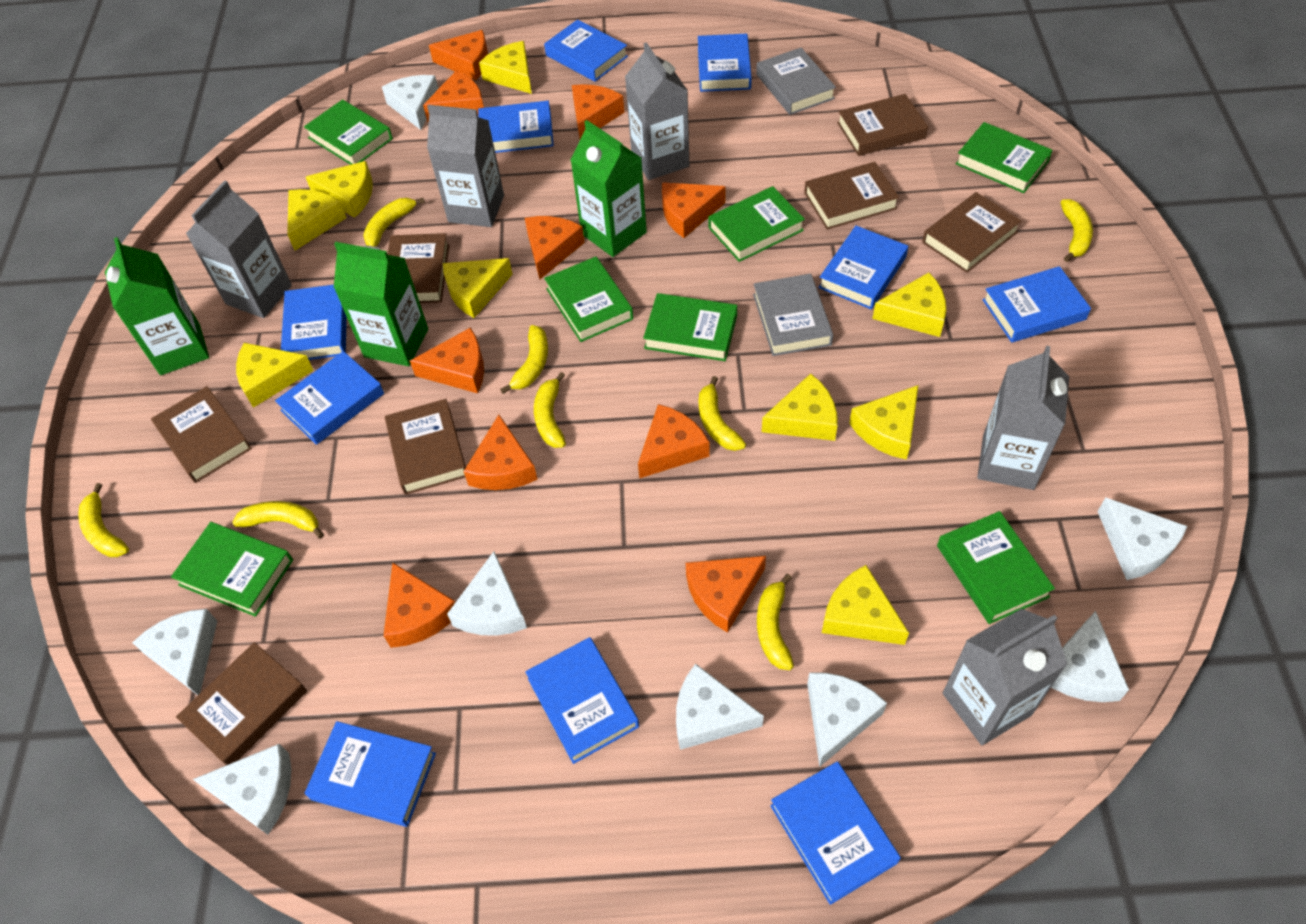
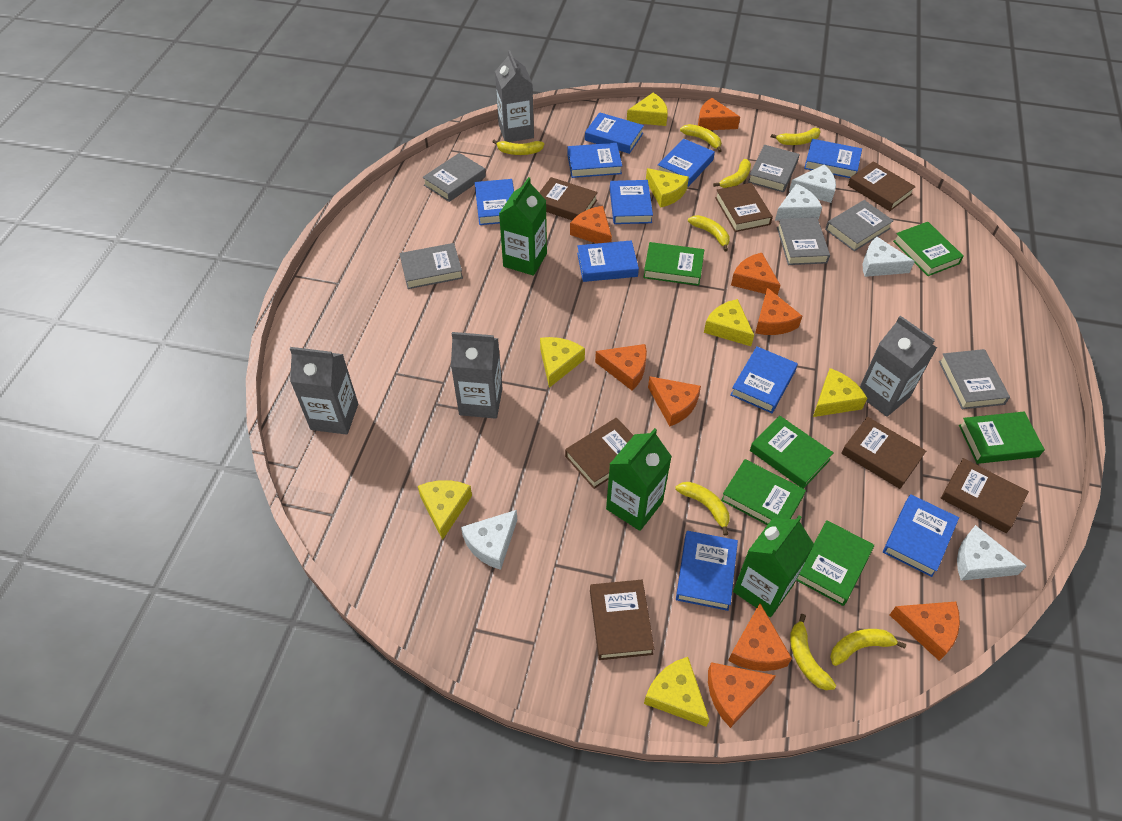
green book: 7 -> 6
grey book: 2 -> 6
grey carton: 5 -> 4
orange cheese: 10 -> 9
white cheese: 8 -> 5
yellow cheese: 9 -> 7

